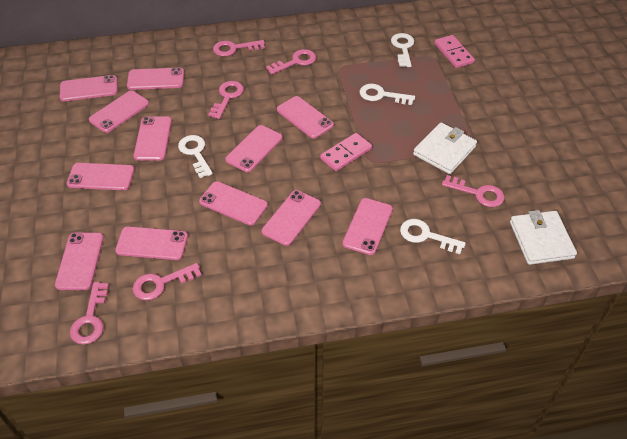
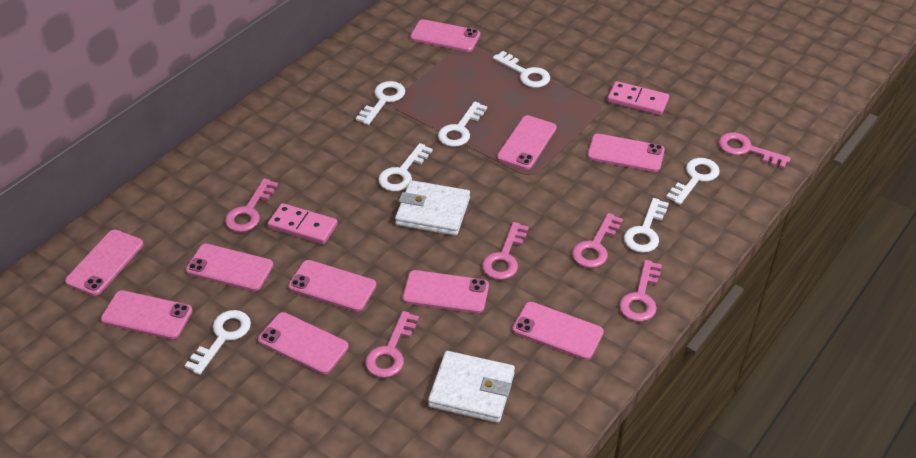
pink phone: 12 -> 10
white key: 4 -> 7

